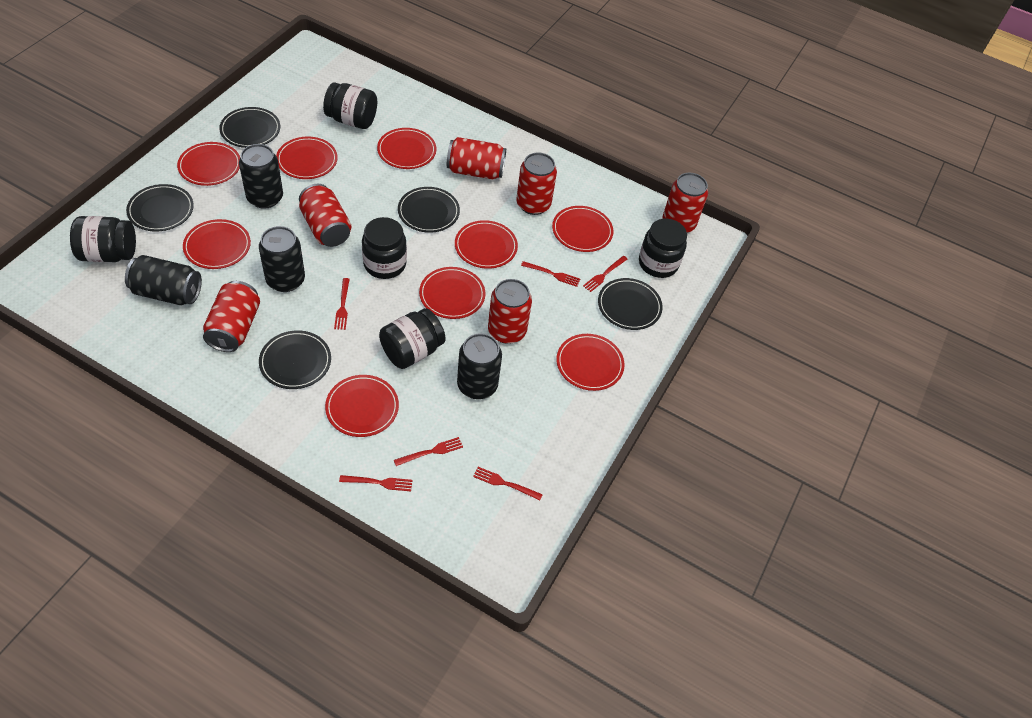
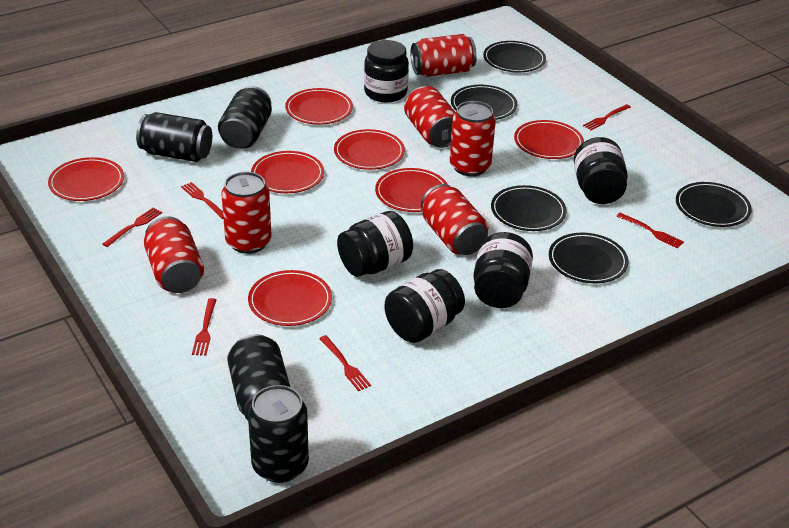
red plate: 9 -> 7

